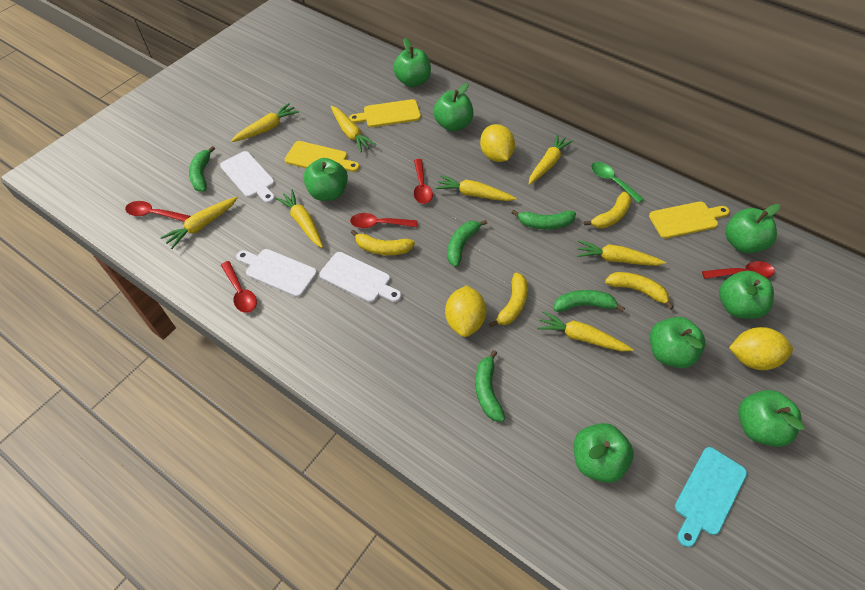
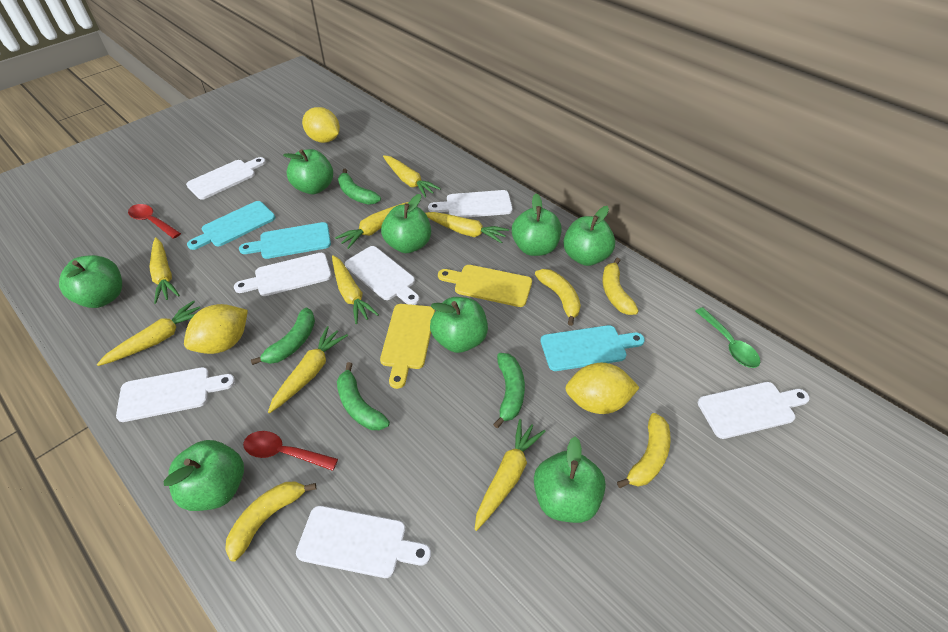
green banana: 5 -> 4
red spoon: 5 -> 2
turquoise cutting board: 1 -> 3
white cutting board: 3 -> 7
yellow cutting board: 3 -> 2

